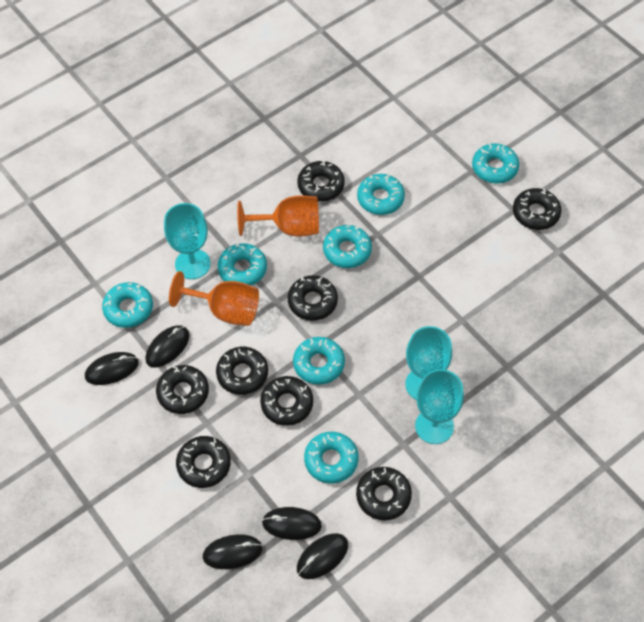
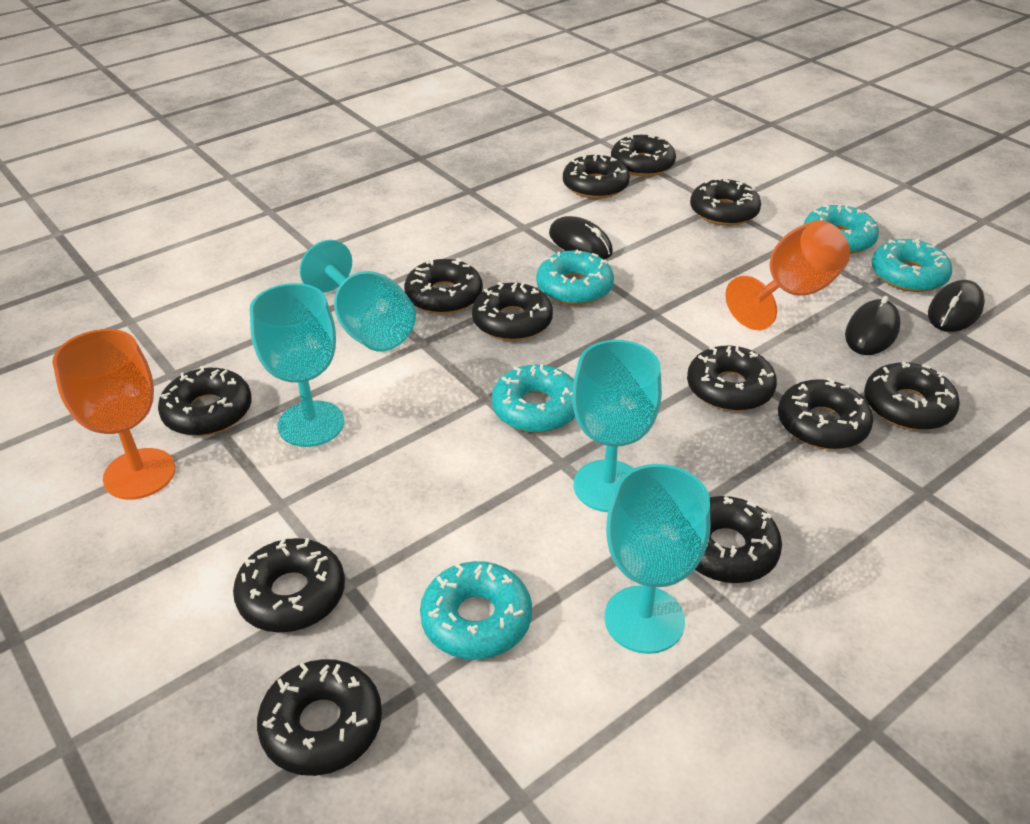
black donut: 8 -> 12
black mouse: 5 -> 3
turquoise donut: 7 -> 5
turquoise goblet: 3 -> 4

